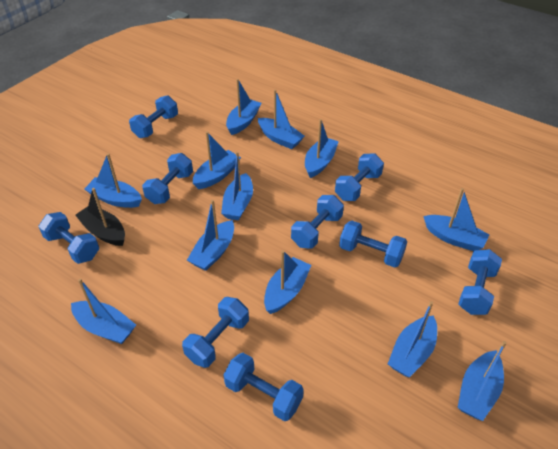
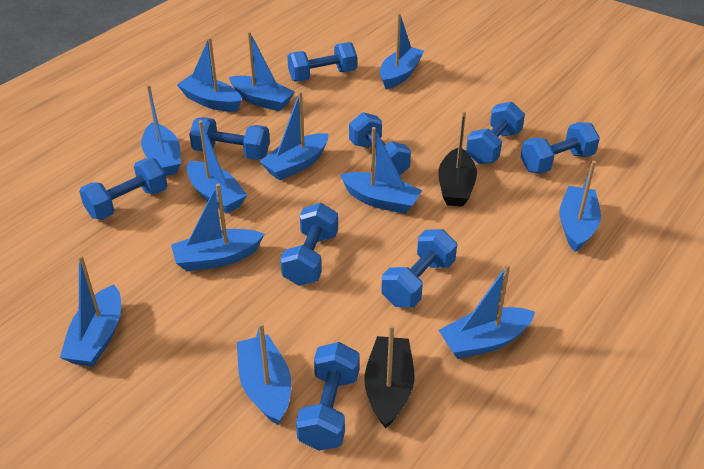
black boat: 1 -> 2

